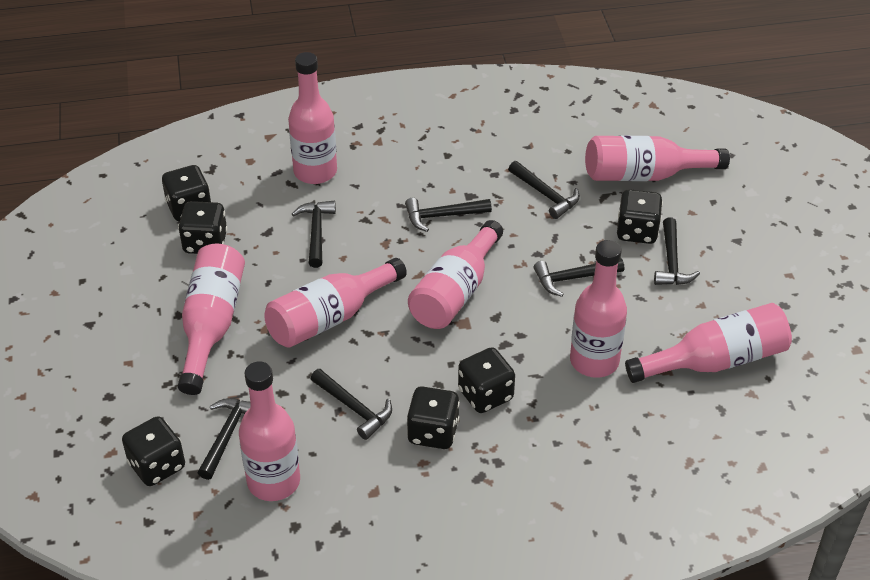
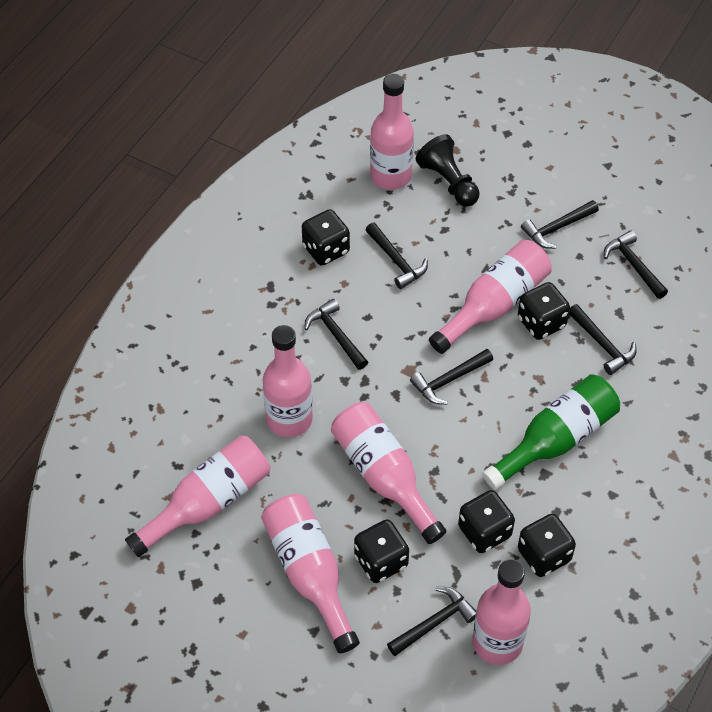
black dice: 6 -> 5
black pawn: 0 -> 1
green bottle: 0 -> 1
pink bottle: 8 -> 7

